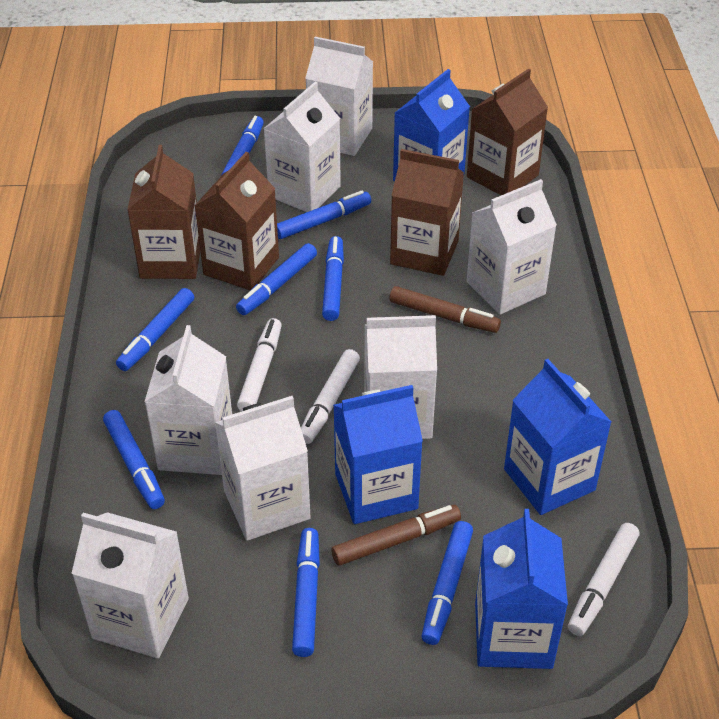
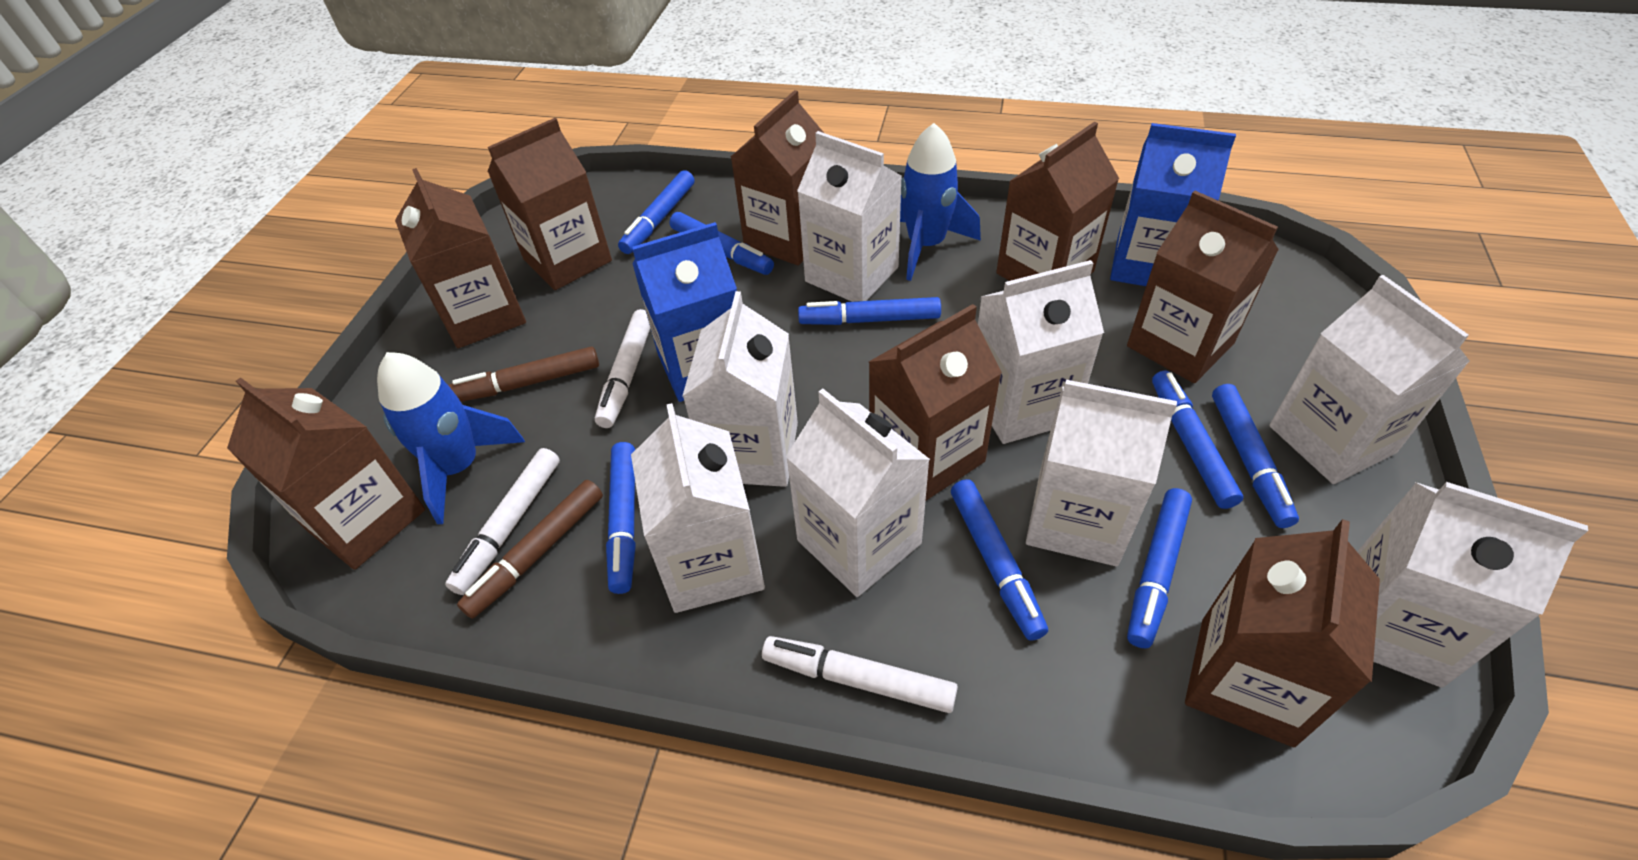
blue carton: 4 -> 2
blue rocket: 0 -> 2
brown carton: 4 -> 8
white carton: 7 -> 8

